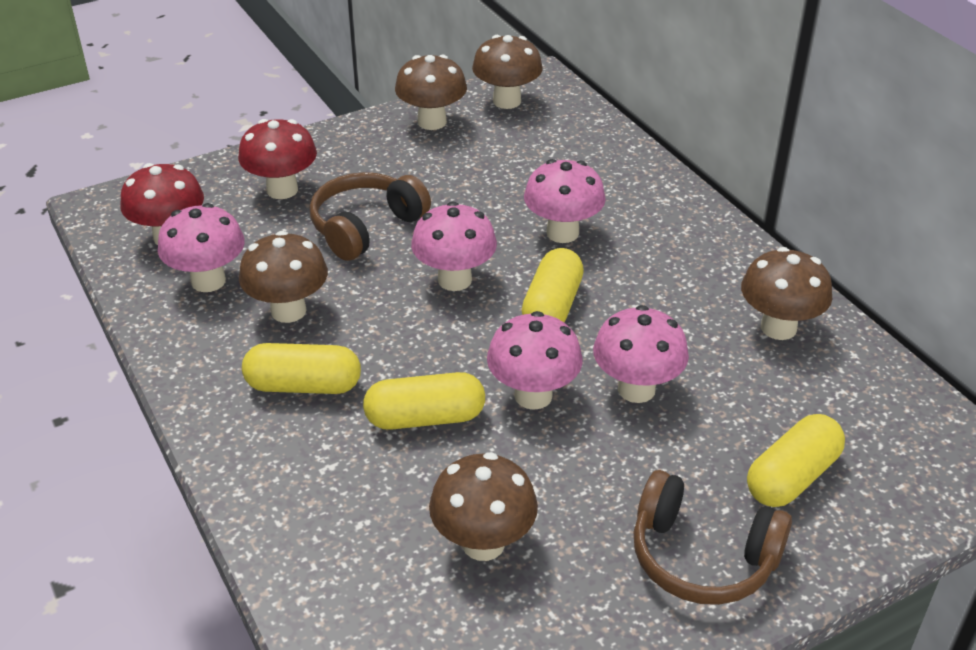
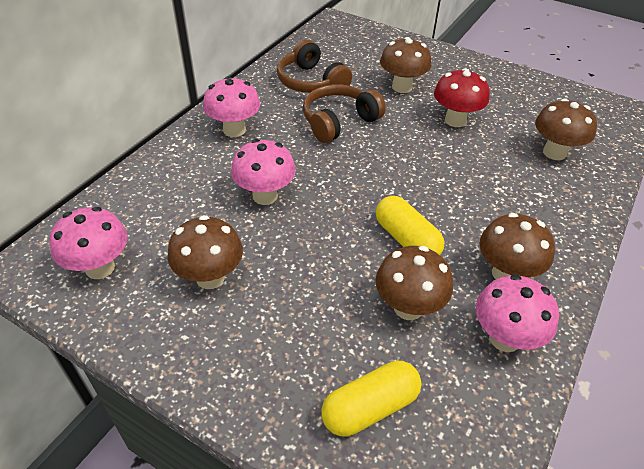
pink mushroom: 5 -> 4
red mushroom: 2 -> 1
yellow capsule: 4 -> 2

